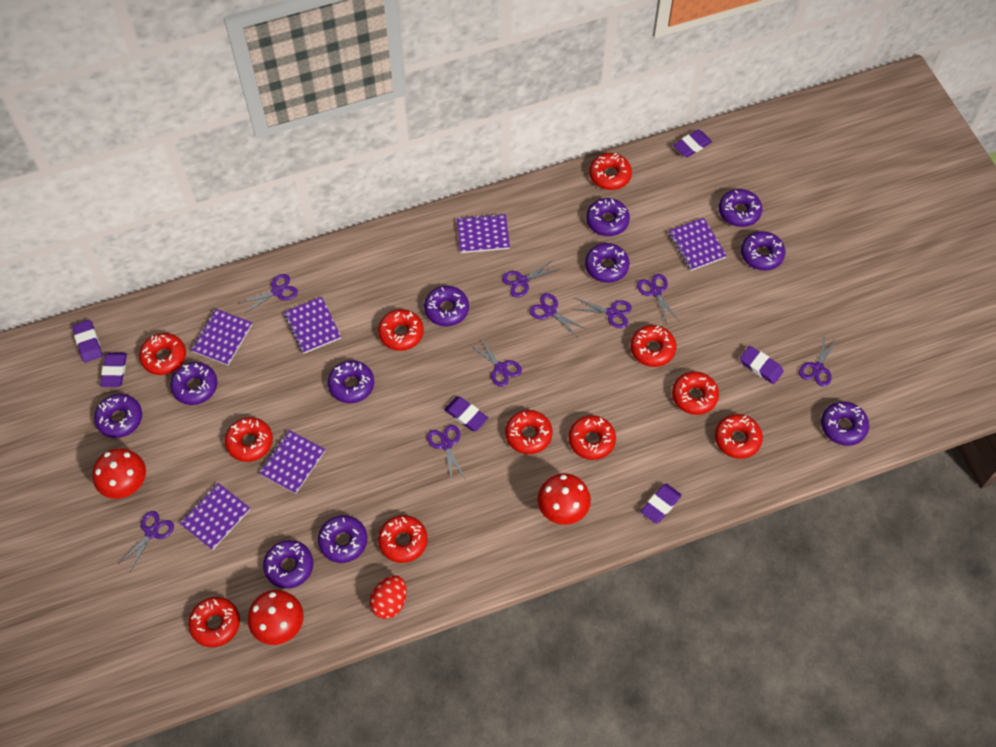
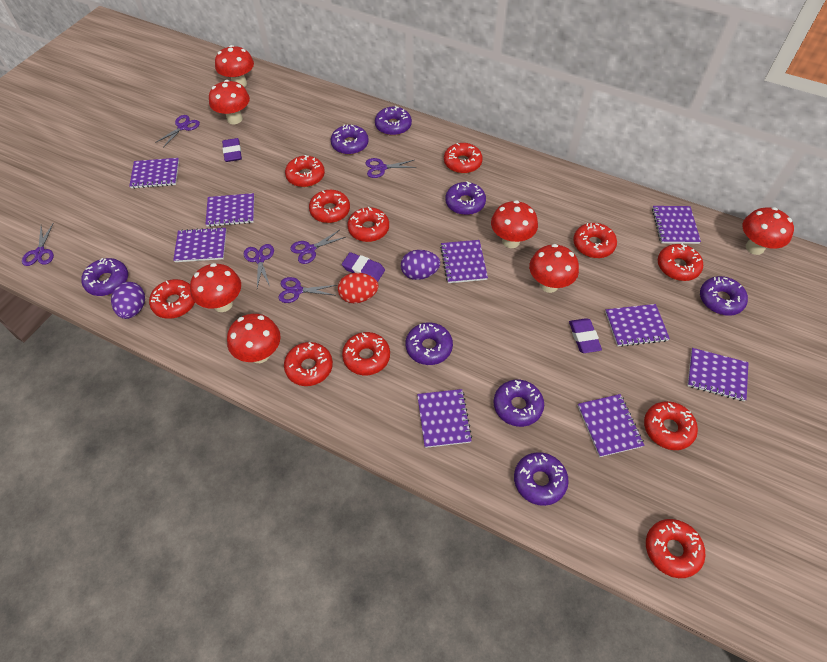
purple donut: 11 -> 8
purple egg: 0 -> 2
purple eraser: 6 -> 3
purple notebook: 6 -> 9
purple scissors: 9 -> 6
red mushroom: 3 -> 7

